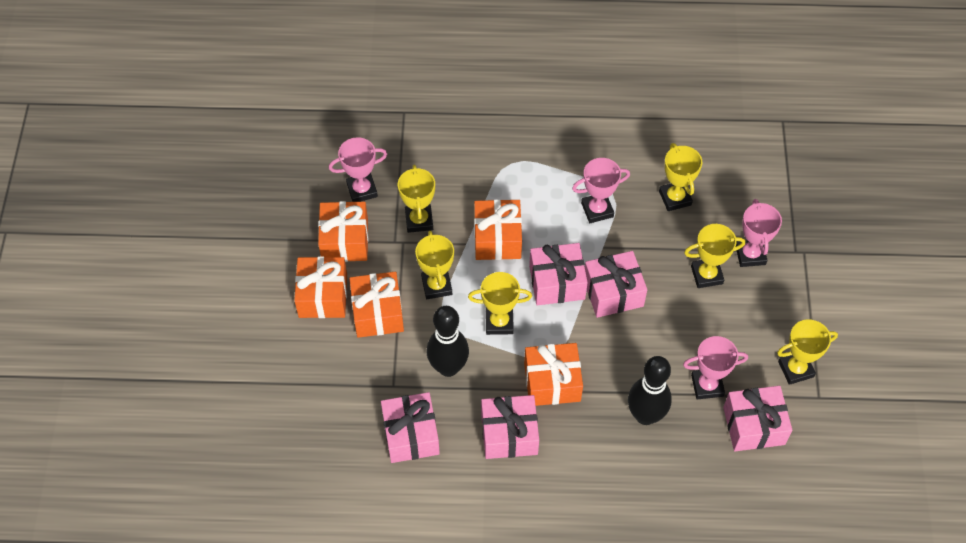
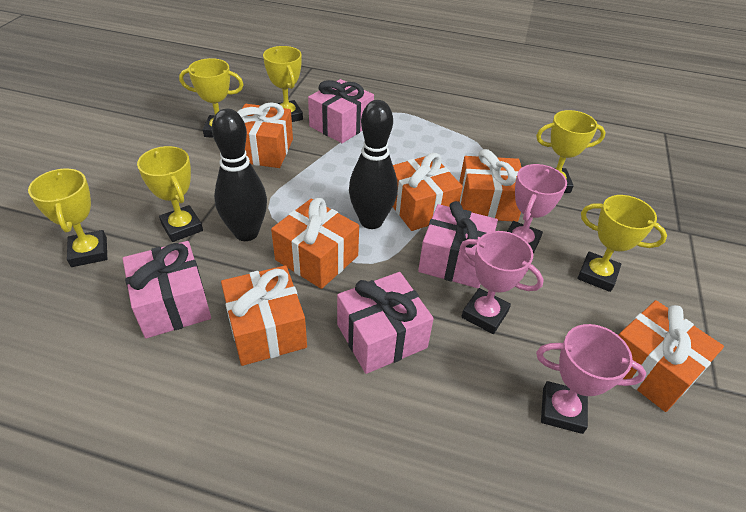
orange gift: 5 -> 6
pink gift: 5 -> 4
pink trophy: 4 -> 3

